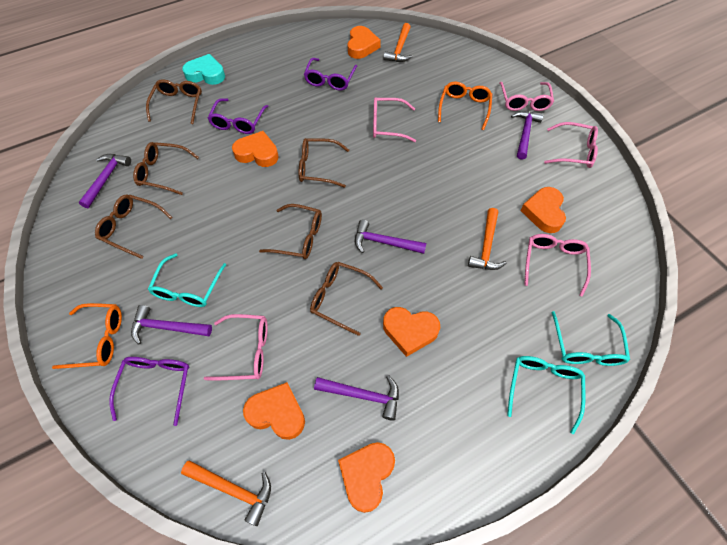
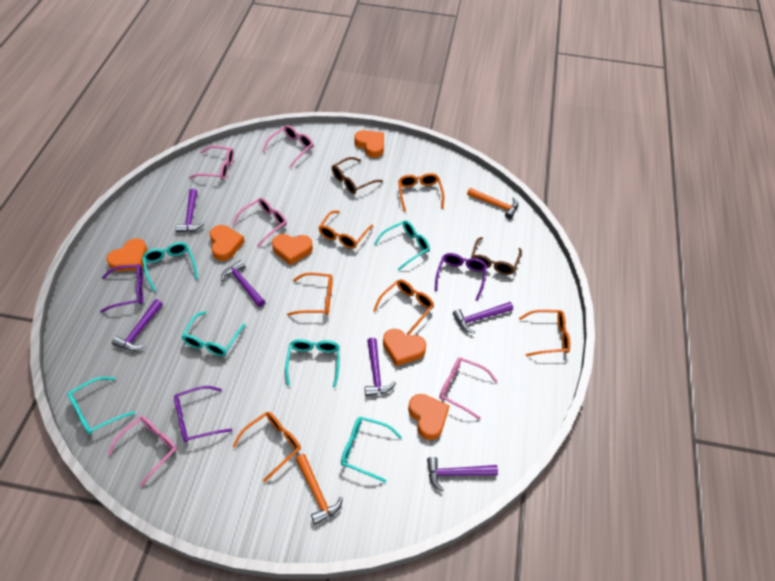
brown glasses: 6 -> 2
orange glasses: 2 -> 6
orange hammer: 3 -> 2
purple hammer: 5 -> 6
turquoise glasses: 3 -> 6
turquoise heart: 1 -> 0

